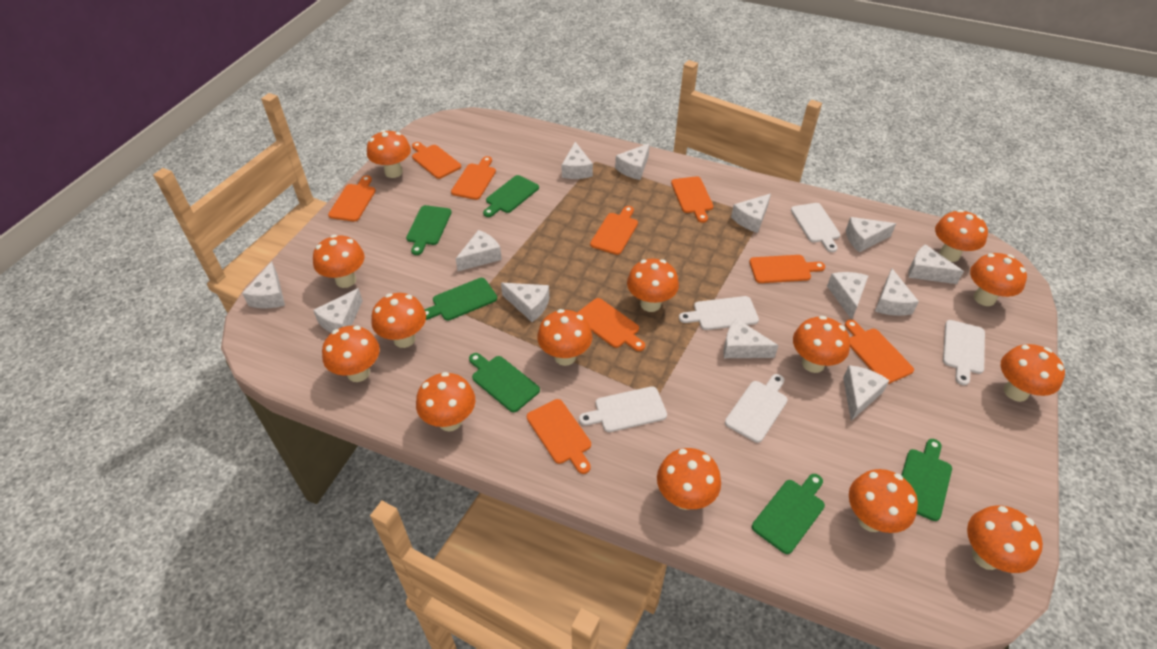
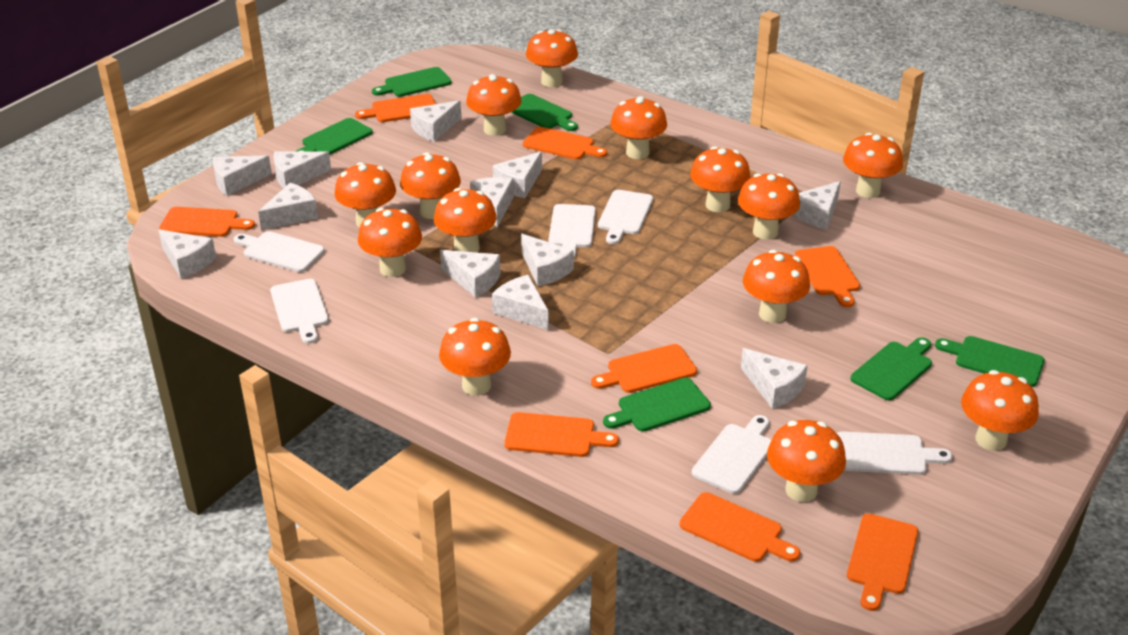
orange cutting board: 9 -> 8
white cheese: 13 -> 12
white cutting board: 5 -> 6

